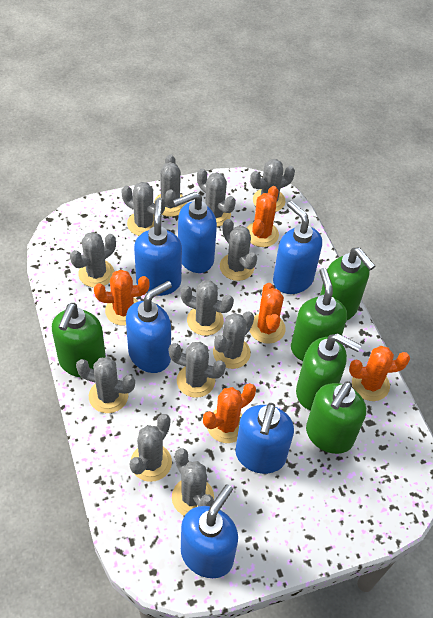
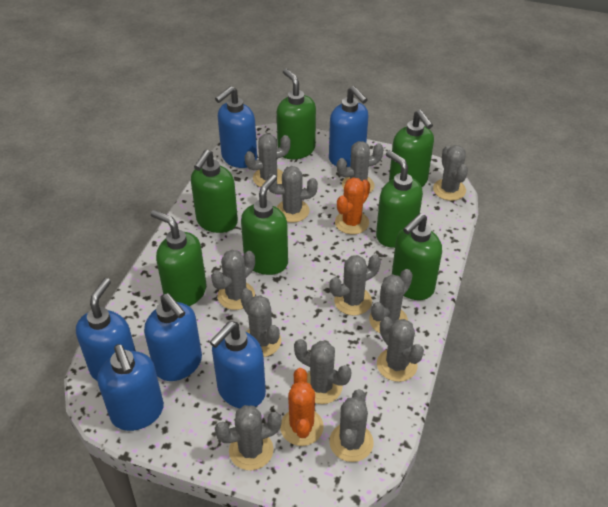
green soap dispenser: 5 -> 7
orange cactus: 5 -> 2

